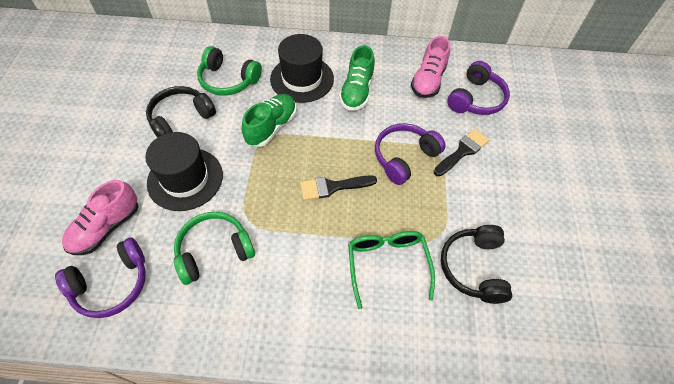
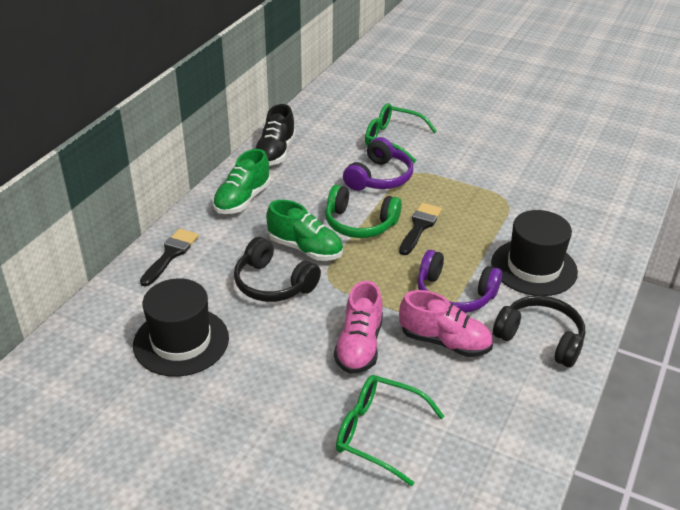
black shoe: 0 -> 1
green glasses: 1 -> 2
green headphones: 2 -> 1
purple headphones: 3 -> 2

